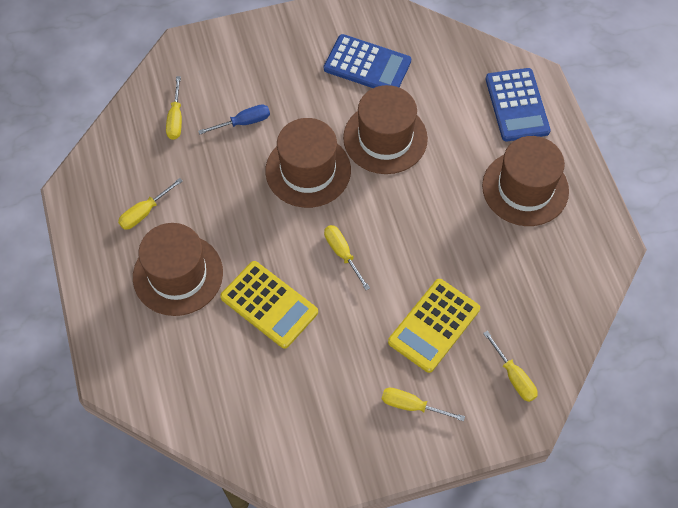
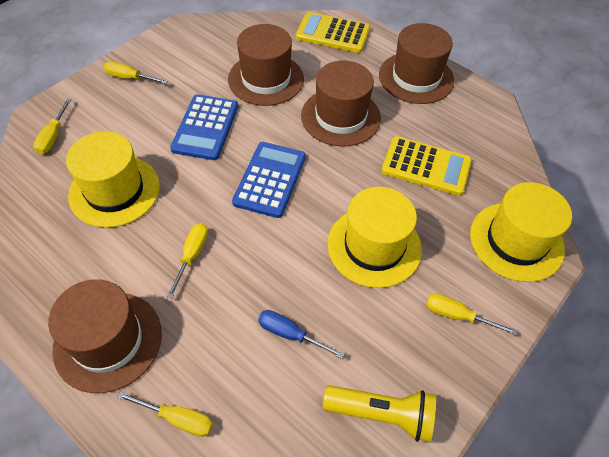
yellow flashlight: 0 -> 1
yellow hat: 0 -> 3

